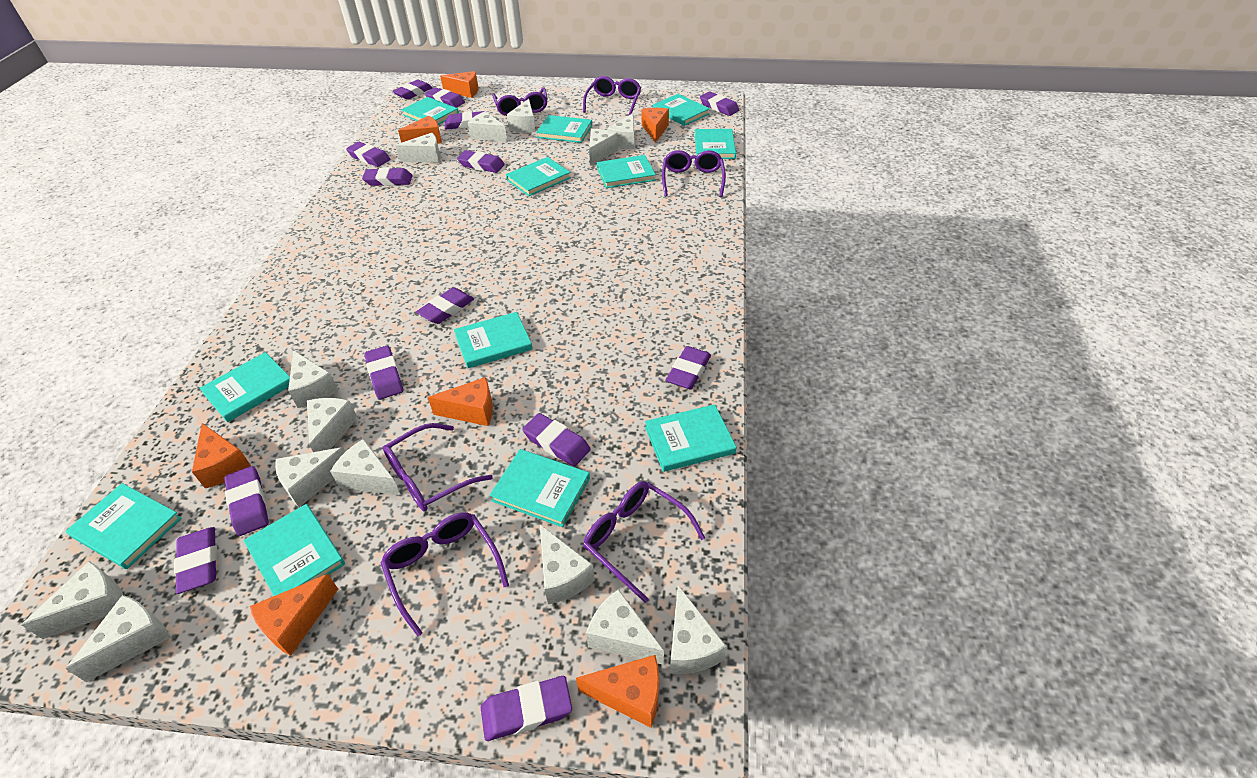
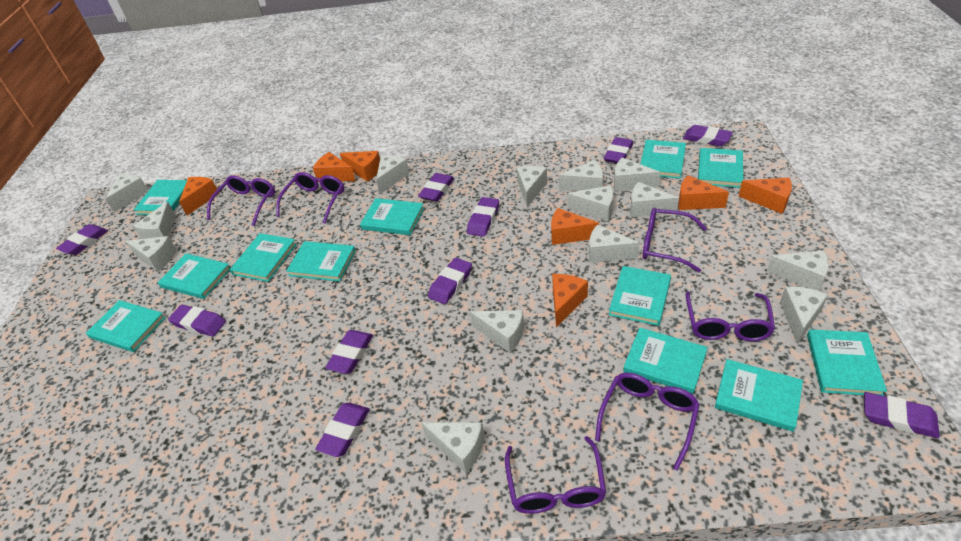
purple eraser: 14 -> 10

